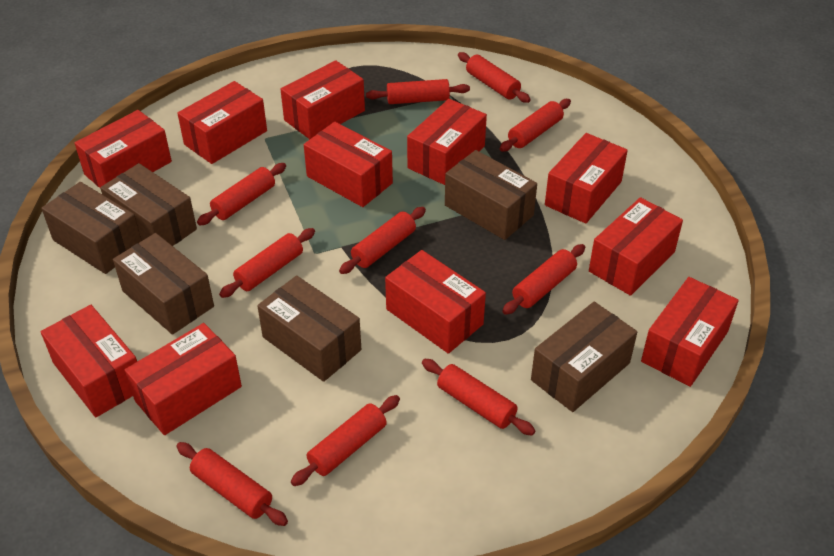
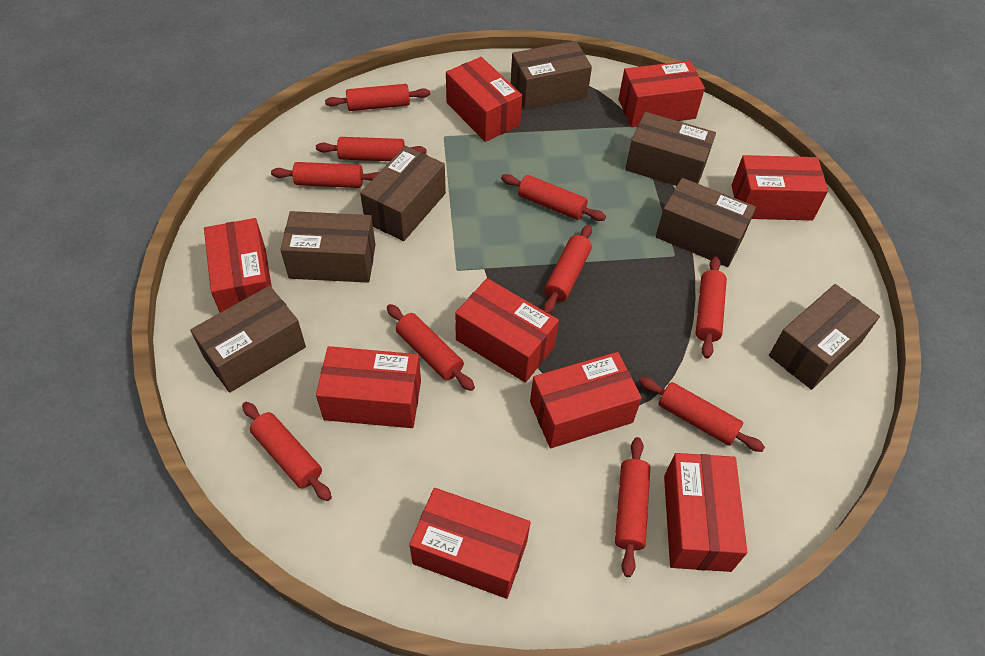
brown box: 6 -> 7
red box: 11 -> 9

